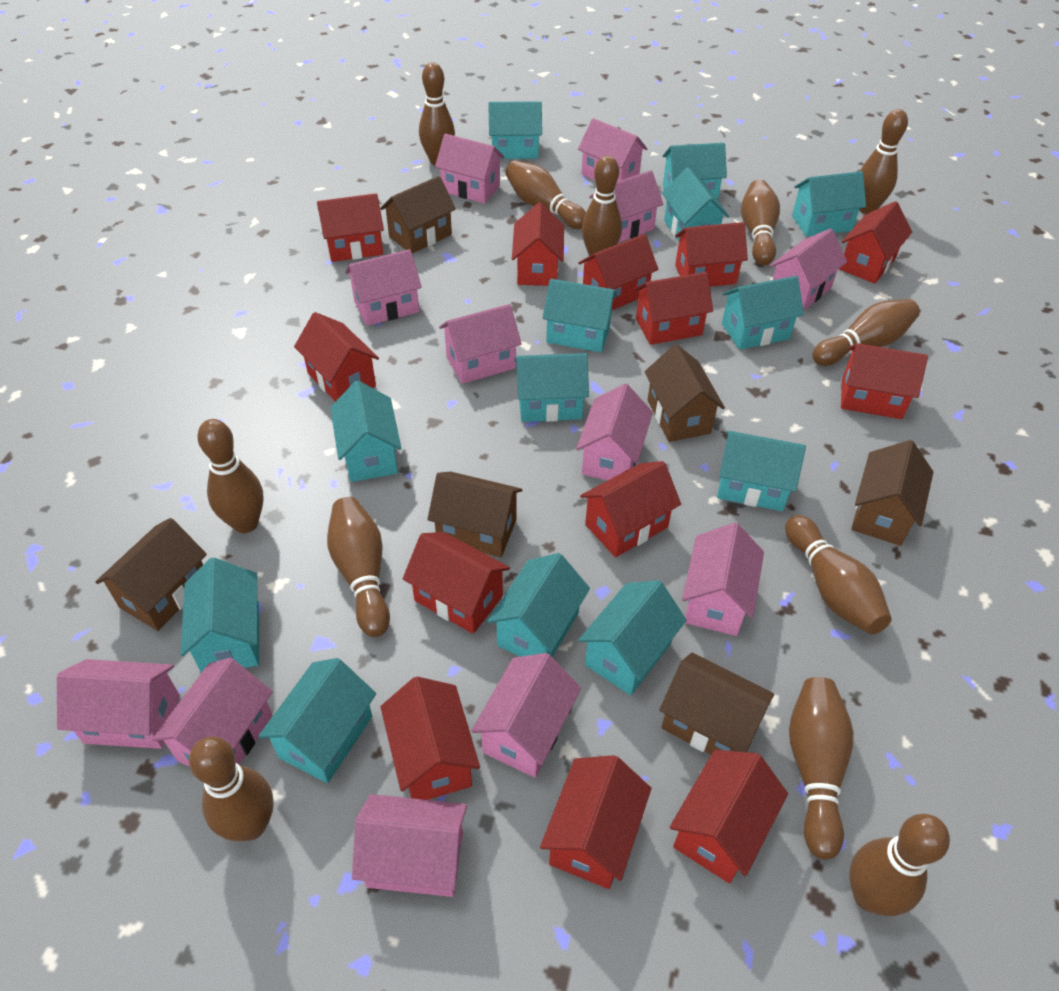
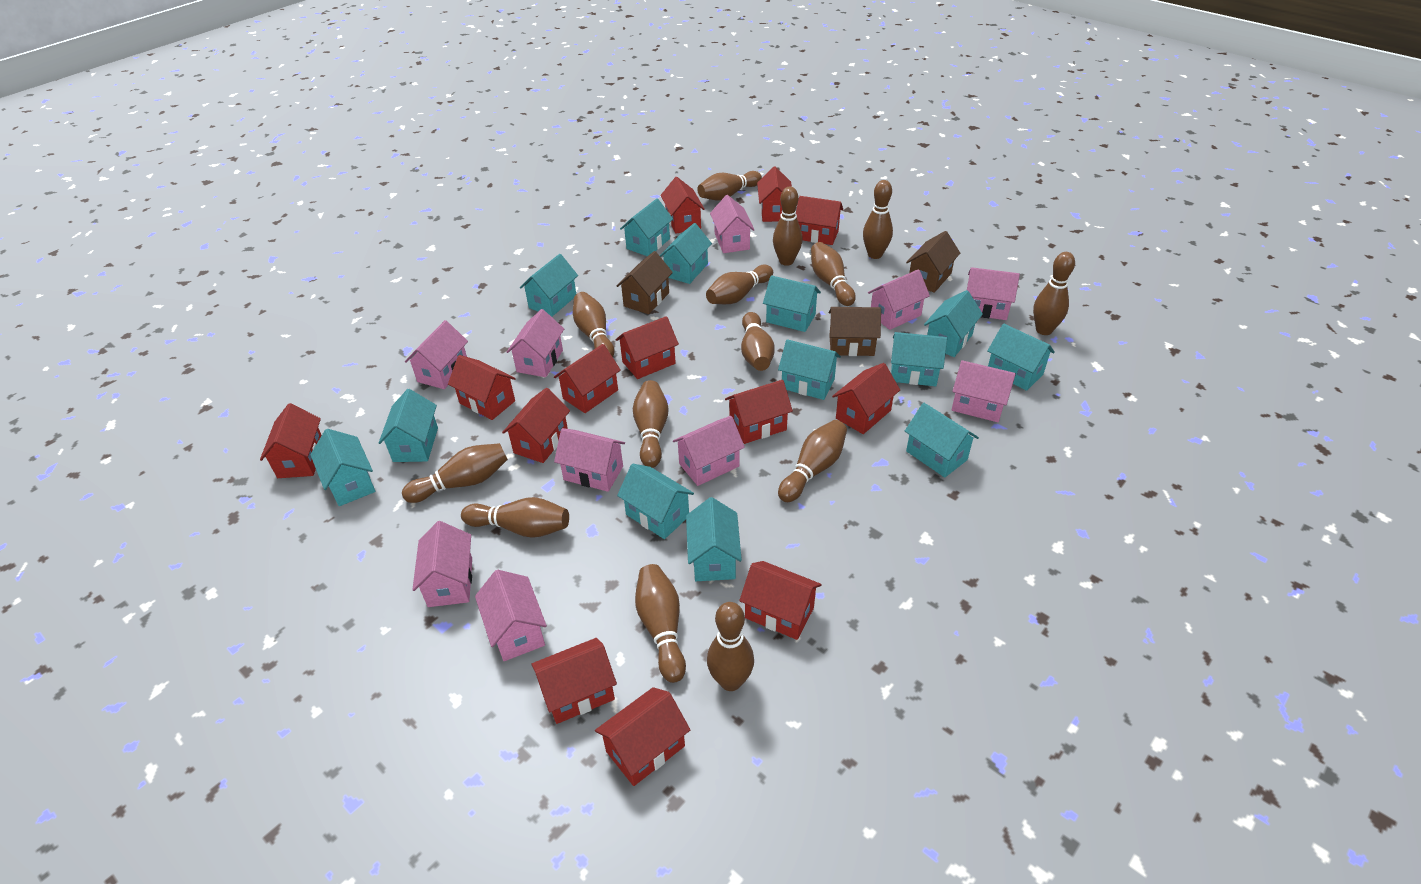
brown bowling pin: 12 -> 14
brown house: 6 -> 3
pink house: 12 -> 10

